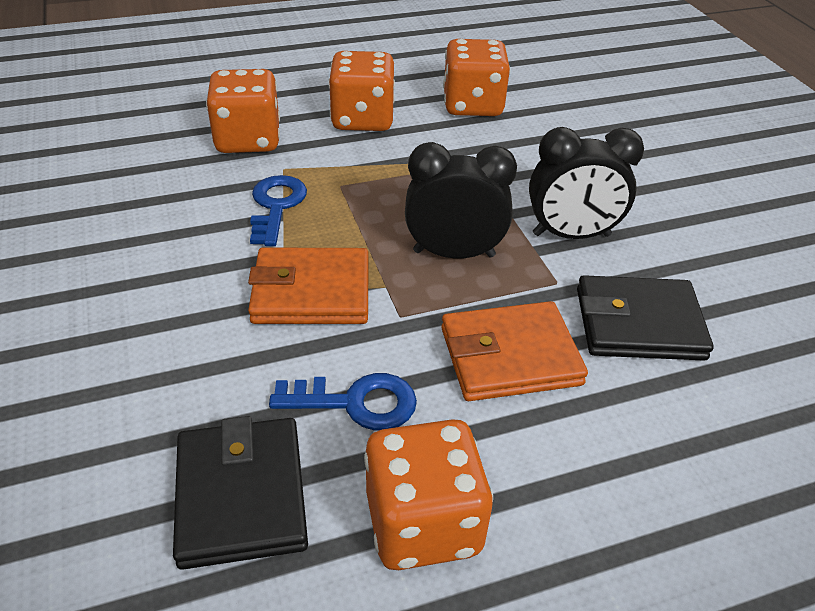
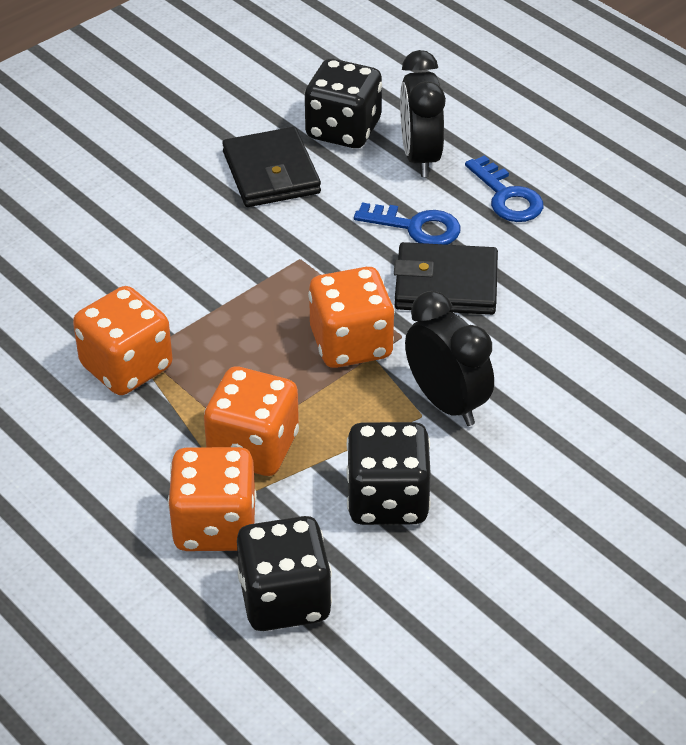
black dice: 0 -> 3
orange wallet: 2 -> 0

